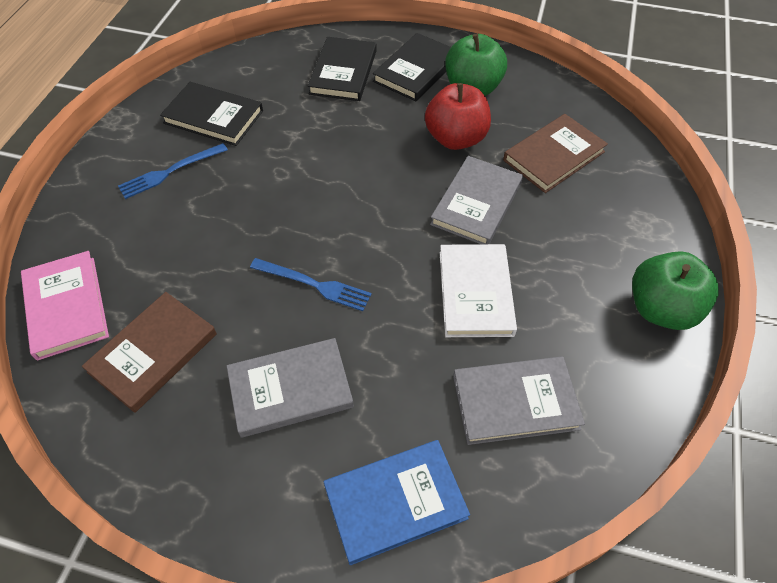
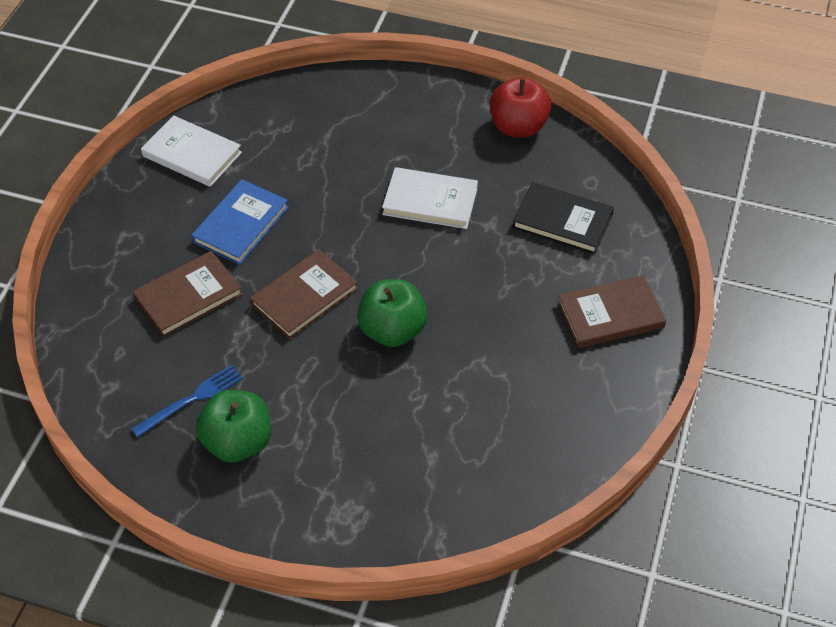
black book: 3 -> 1
blue fork: 2 -> 1
brown book: 2 -> 3
grey book: 3 -> 0
pink book: 1 -> 0
white book: 1 -> 2

